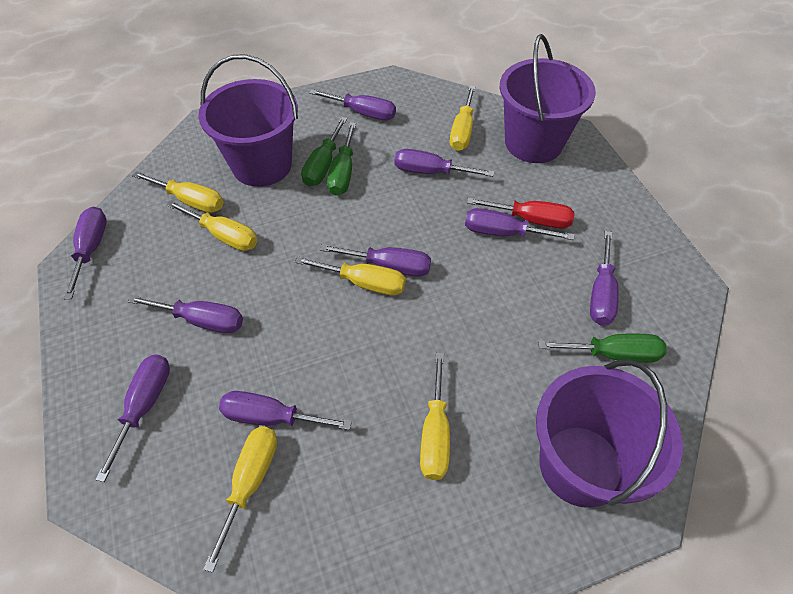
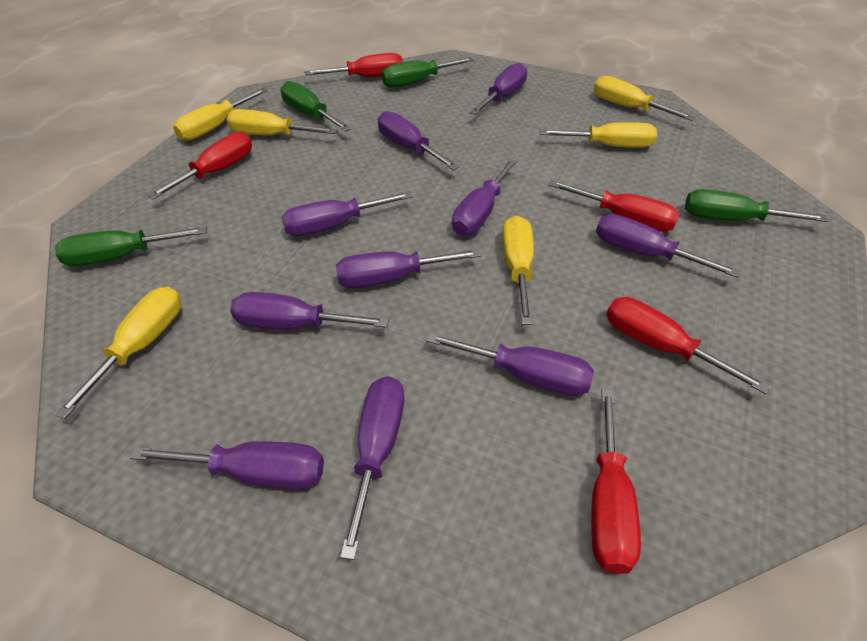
green screwdriver: 3 -> 4
purple bucket: 3 -> 0
purple screwdriver: 9 -> 10
red screwdriver: 1 -> 5

